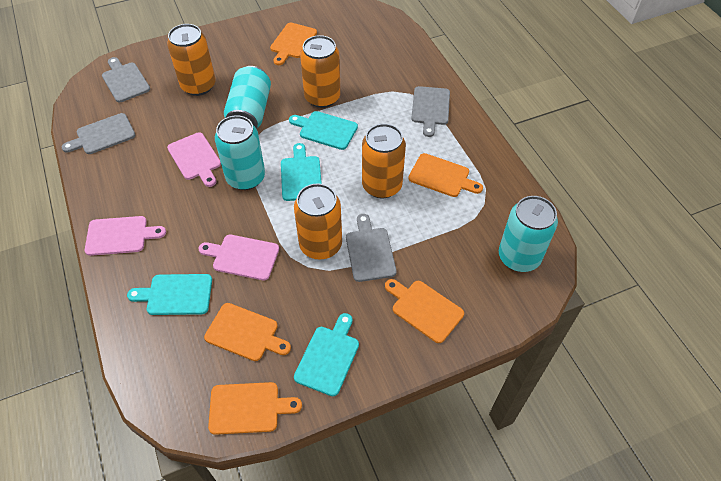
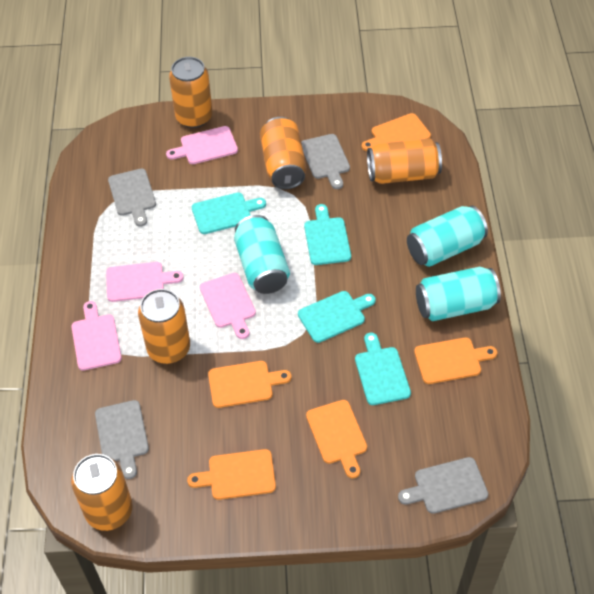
orange can: 4 -> 5
pink cutting board: 3 -> 4

